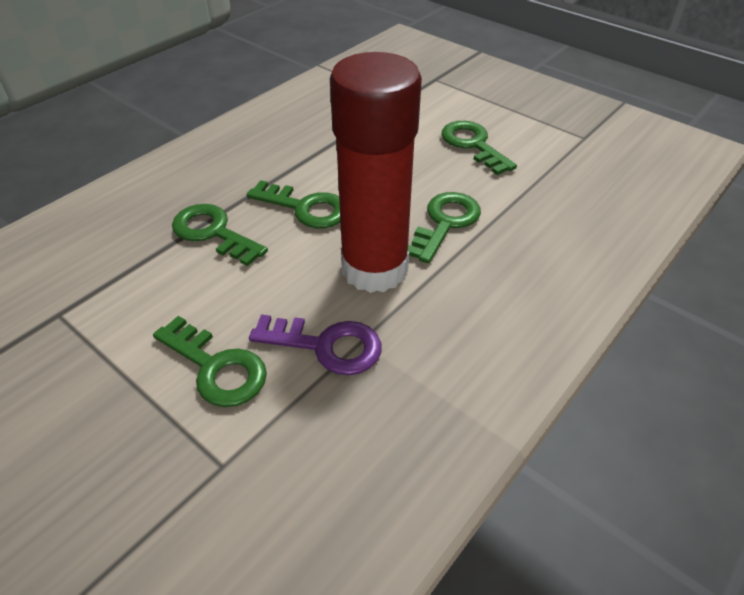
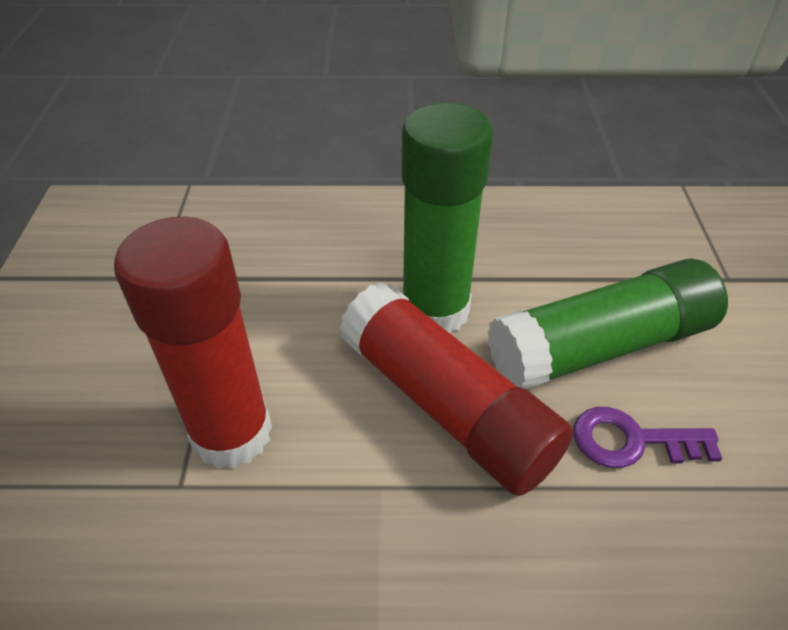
green glue stick: 0 -> 2
green key: 5 -> 0
red glue stick: 1 -> 2

